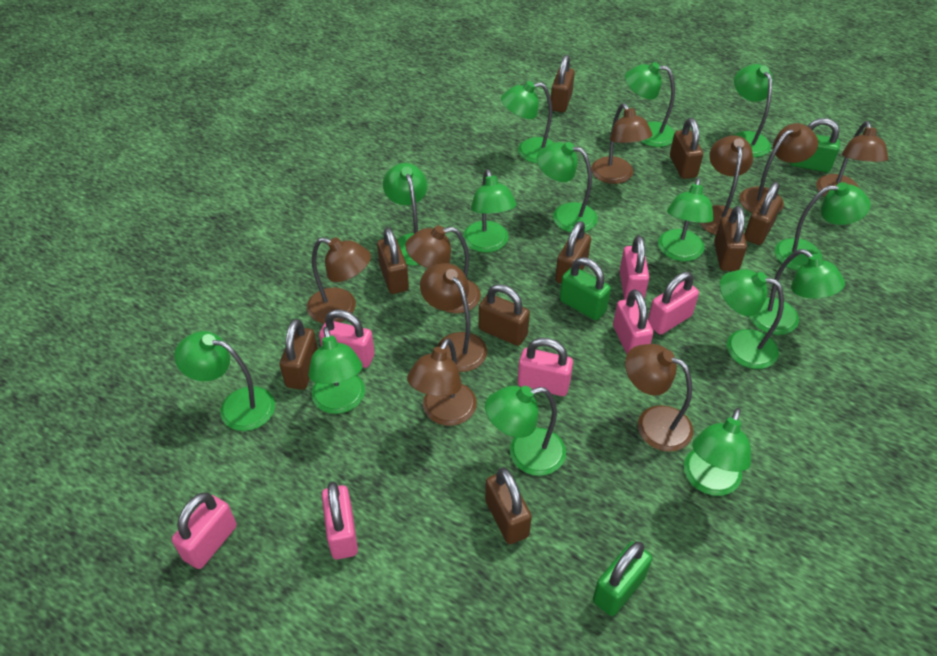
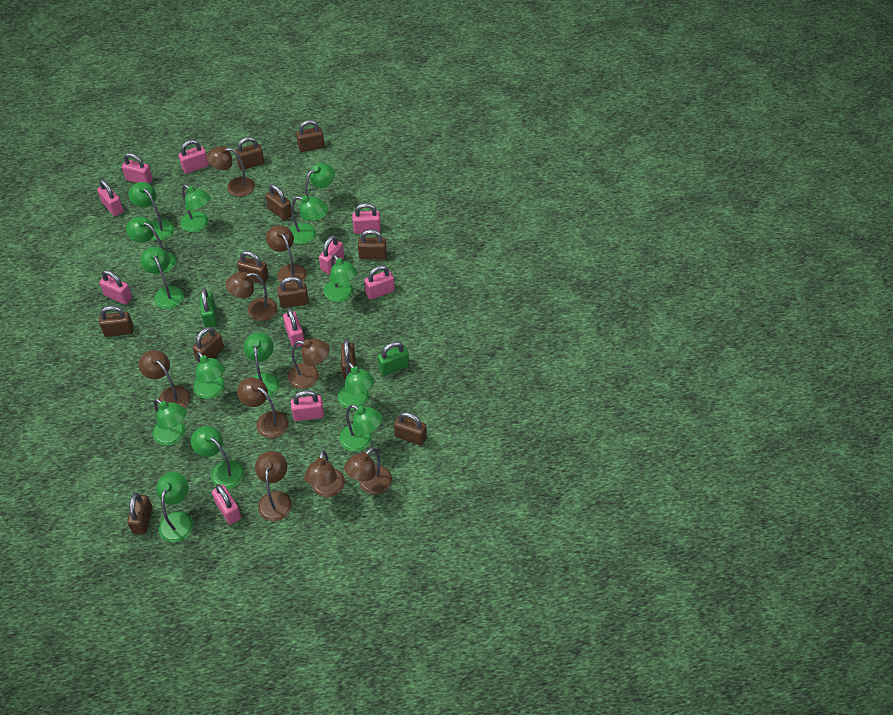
brown padlock: 9 -> 11
green padlock: 3 -> 2
pink padlock: 7 -> 10

